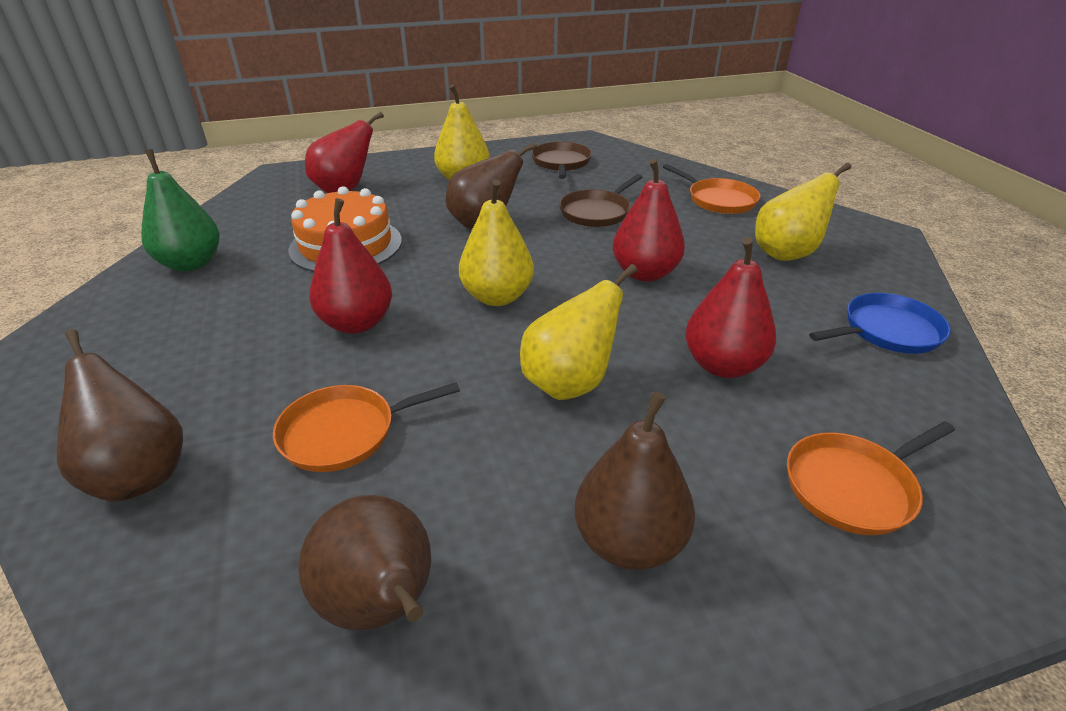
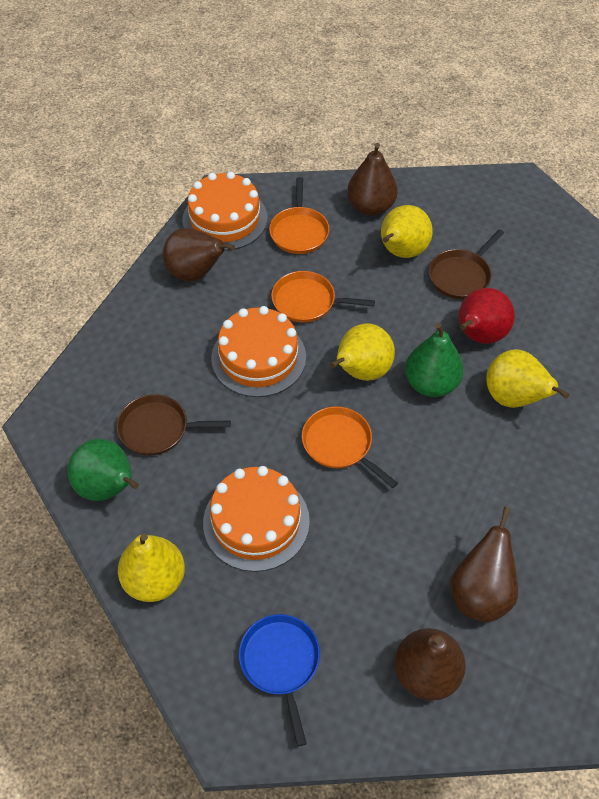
green pear: 1 -> 2
orange cake: 1 -> 3
red pear: 4 -> 1

